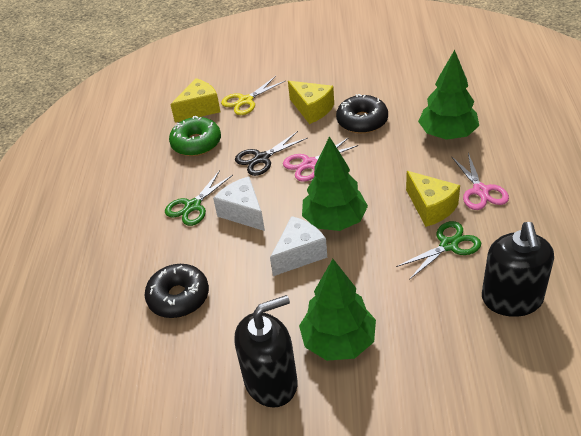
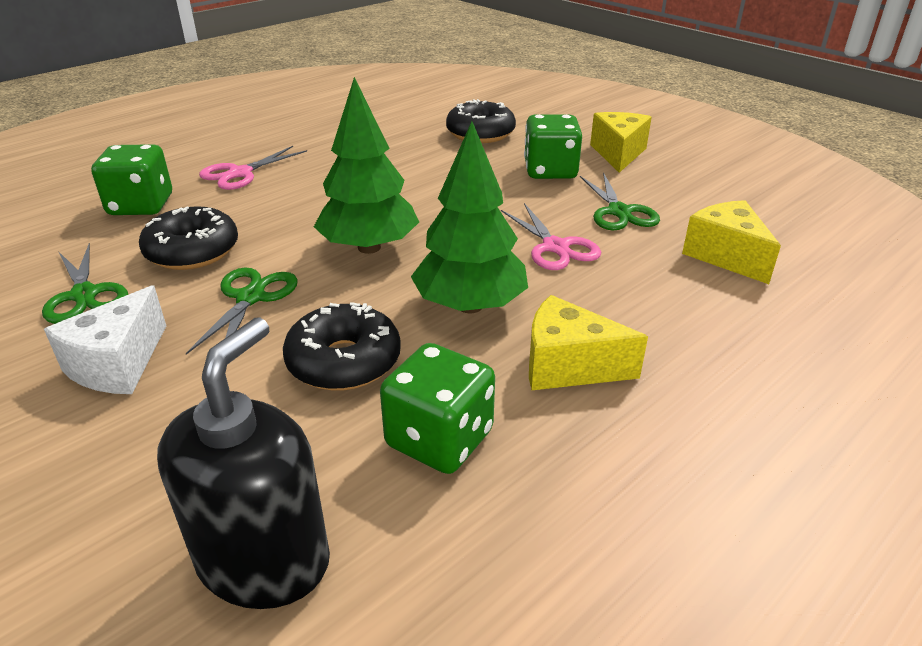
black donut: 2 -> 3
black scissors: 1 -> 0
black soap dispenser: 2 -> 1
green dice: 0 -> 3
green donut: 1 -> 0
green scissors: 2 -> 3
green tree: 3 -> 2
white cheese: 2 -> 1
yellow scissors: 1 -> 0

